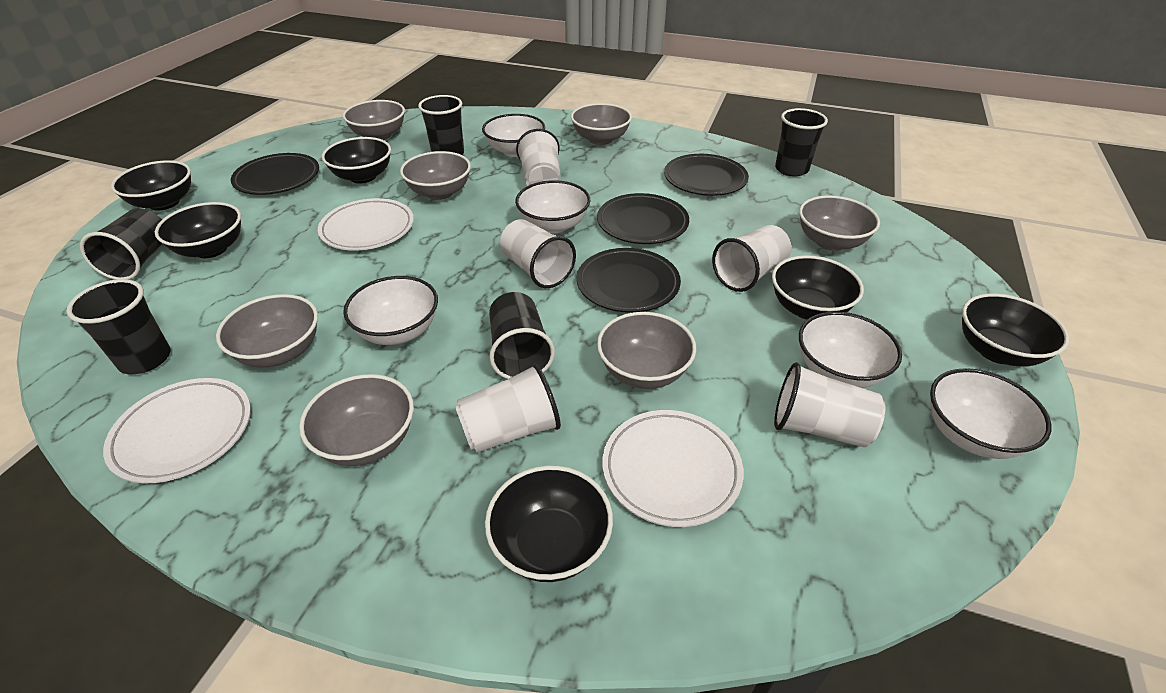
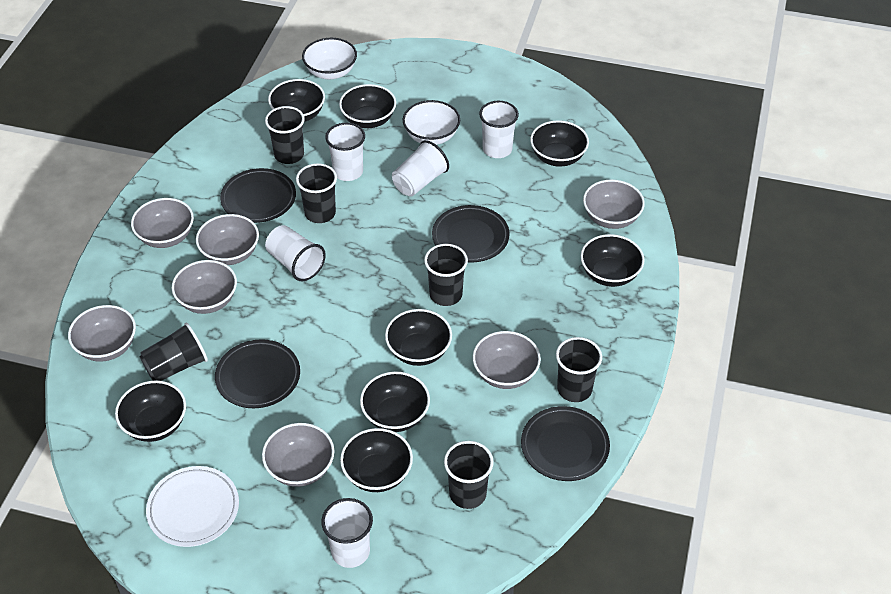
black bowl: 6 -> 8
black cup: 5 -> 6
white bowl: 5 -> 2
white plate: 3 -> 1

